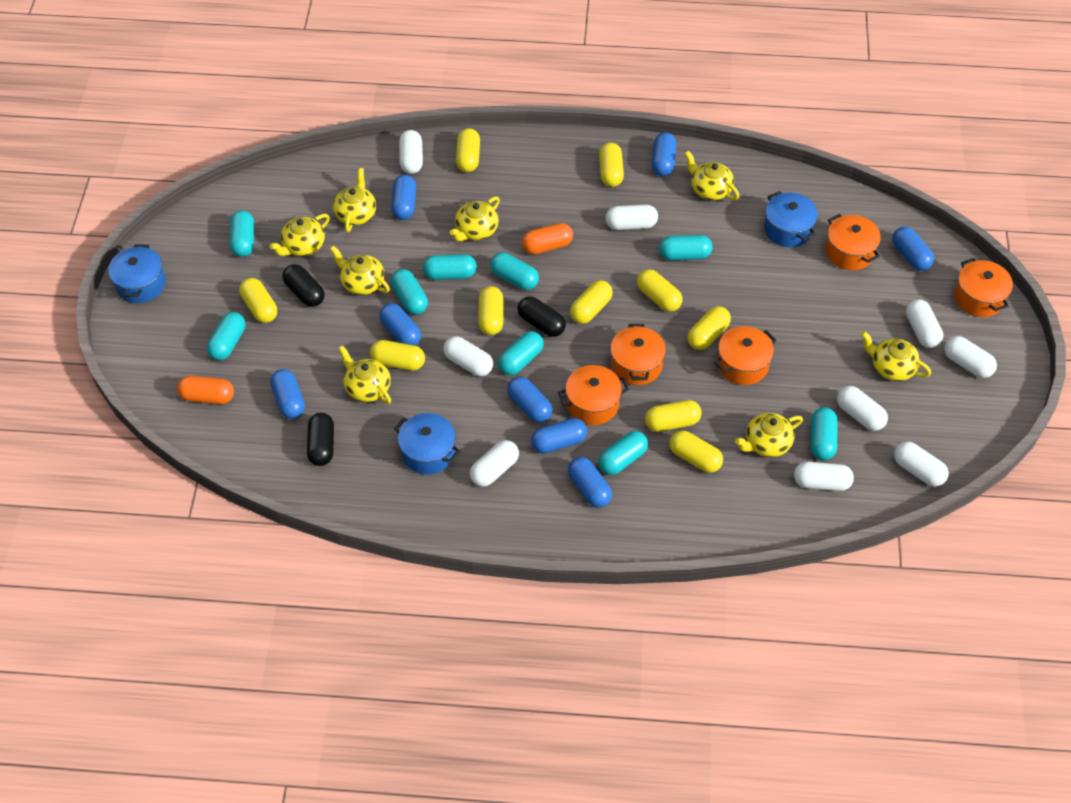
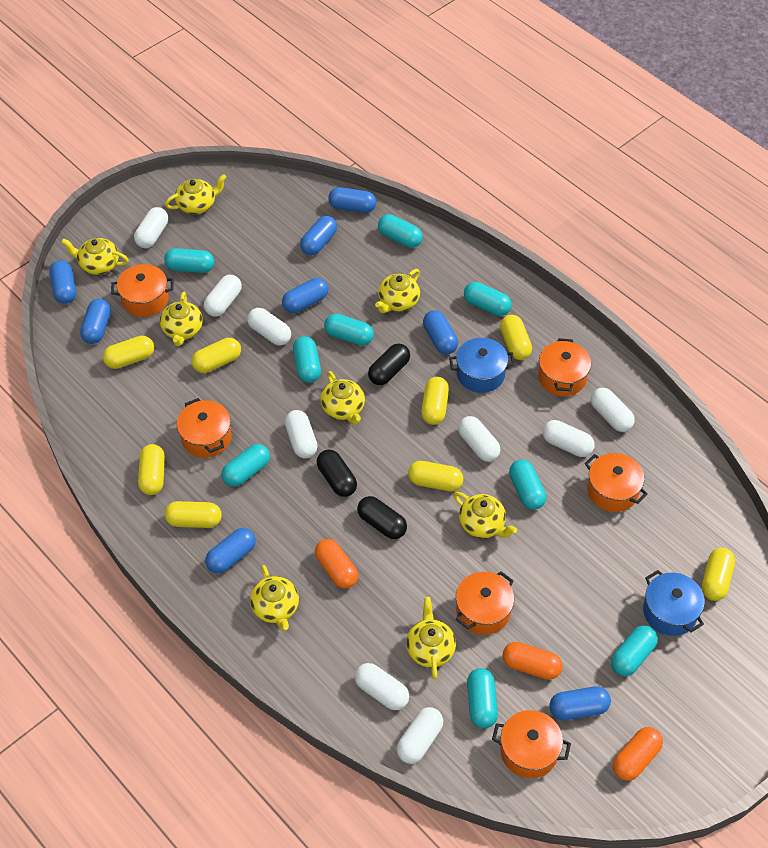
blue pot: 3 -> 2
orange capsule: 2 -> 3
orange pot: 5 -> 6
yellow capsule: 10 -> 8

